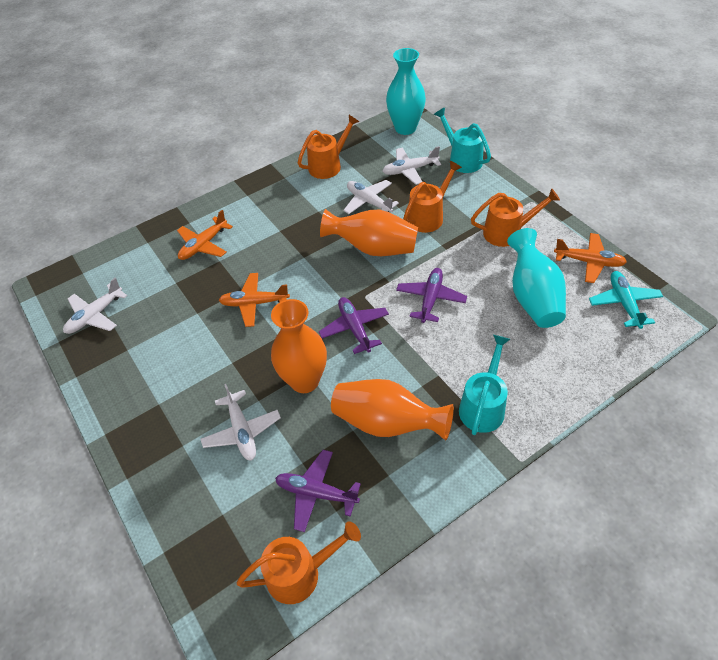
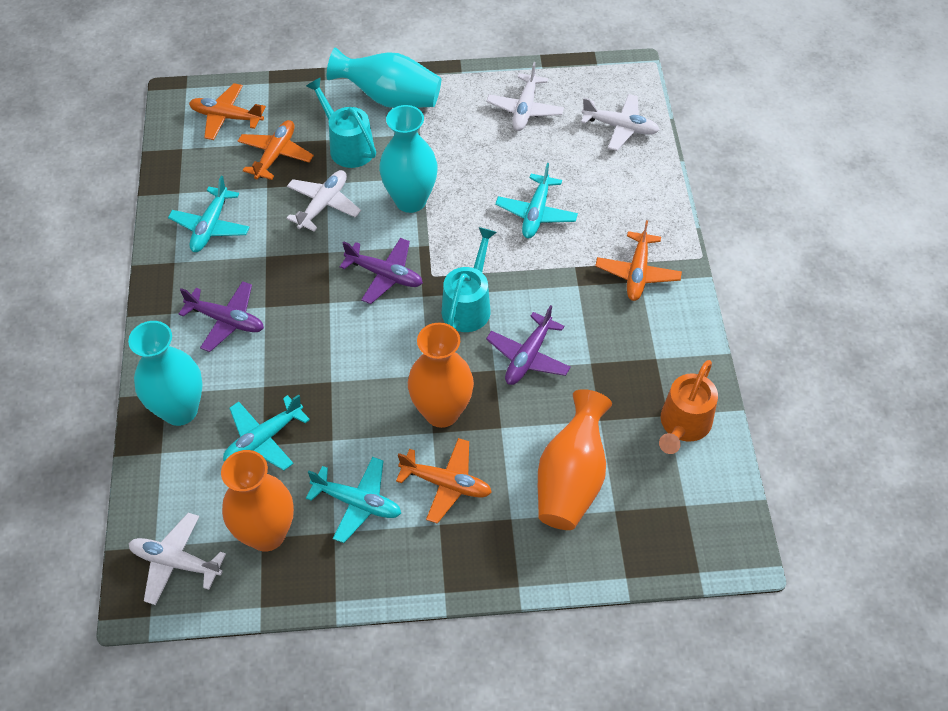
orange plane: 3 -> 4
orange watering can: 4 -> 1
turquoise plane: 1 -> 4
turquoise vase: 2 -> 3

